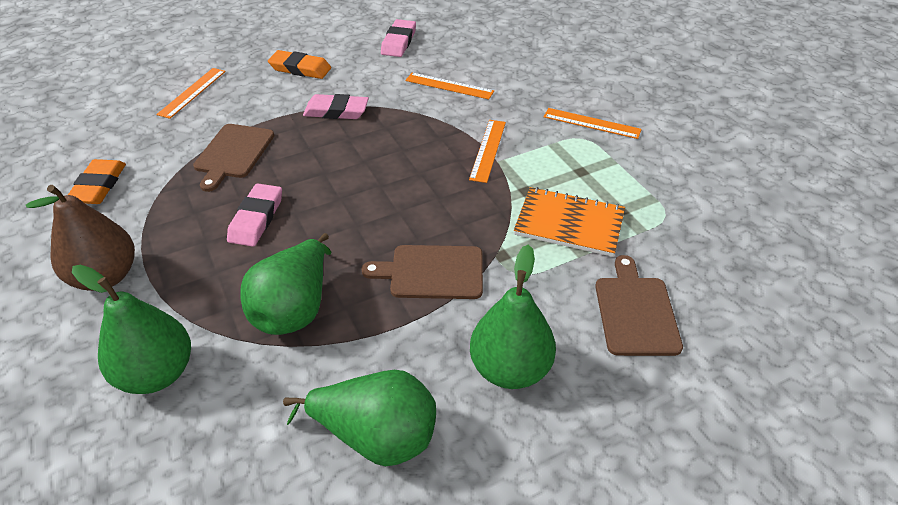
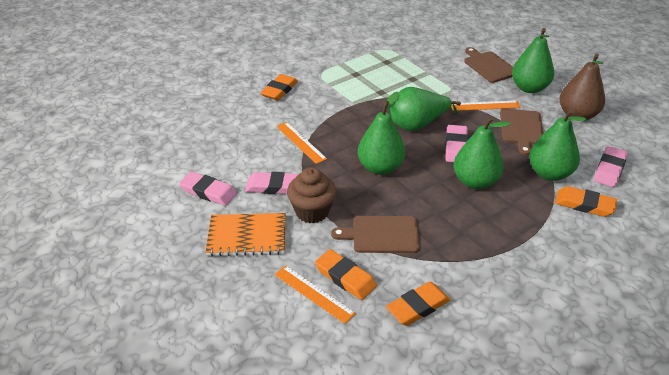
brown cupcake: 0 -> 1
green pear: 4 -> 5
orange eraser: 2 -> 4
orange ruler: 4 -> 3
pink eraser: 3 -> 4

